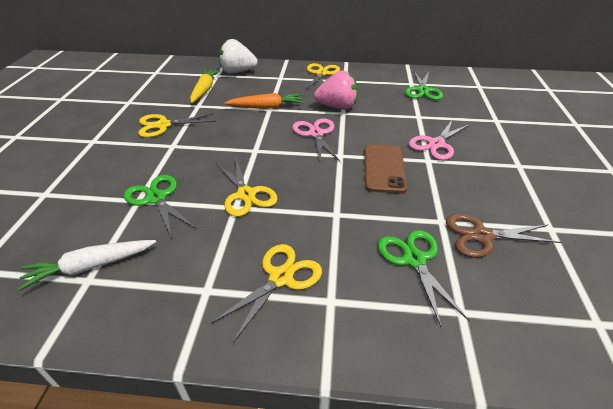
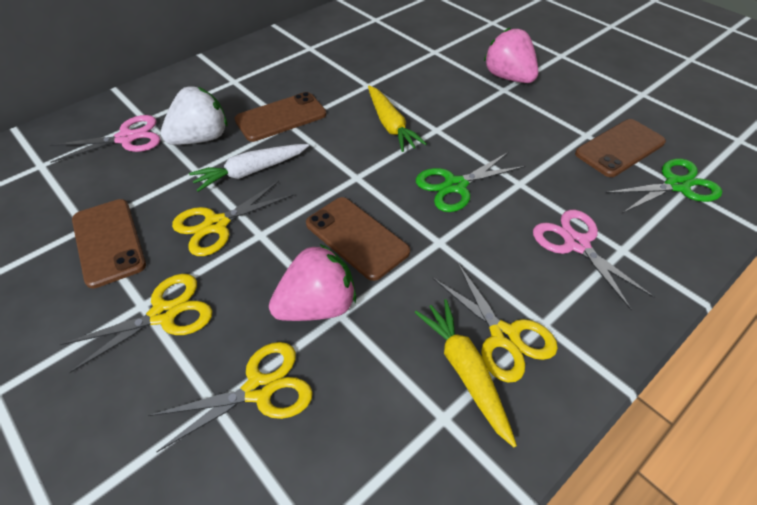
brown phone: 1 -> 4
brown scissors: 1 -> 0
green scissors: 3 -> 2
orange carrot: 1 -> 0
pink strawberry: 1 -> 2
yellow carrot: 1 -> 2

